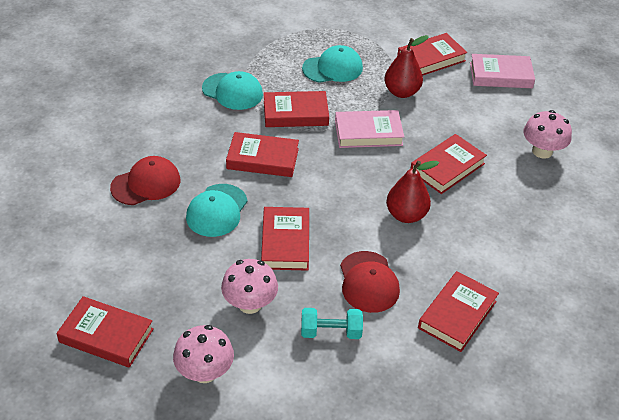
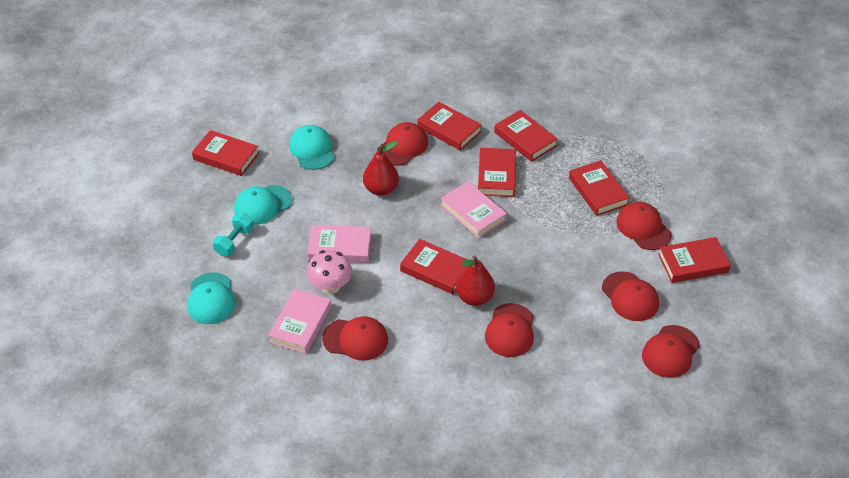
pink book: 2 -> 3
pink mushroom: 3 -> 1
red cap: 2 -> 6

